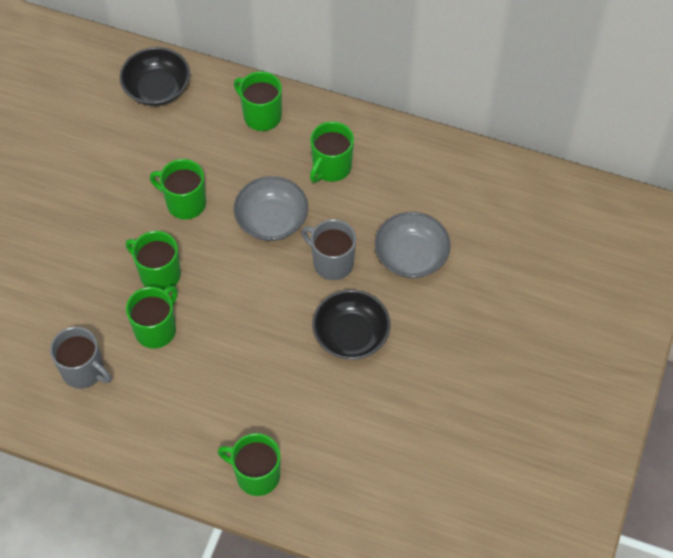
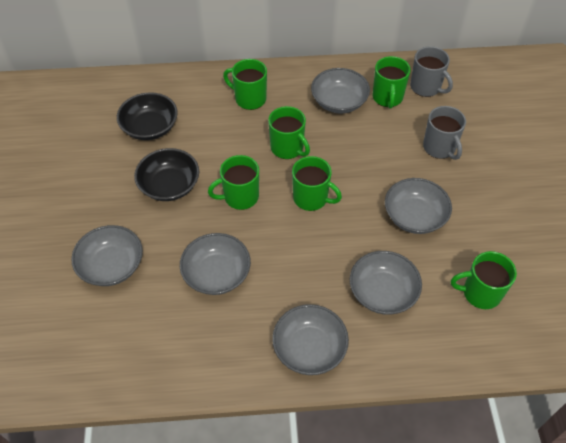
grey bowl: 2 -> 6

